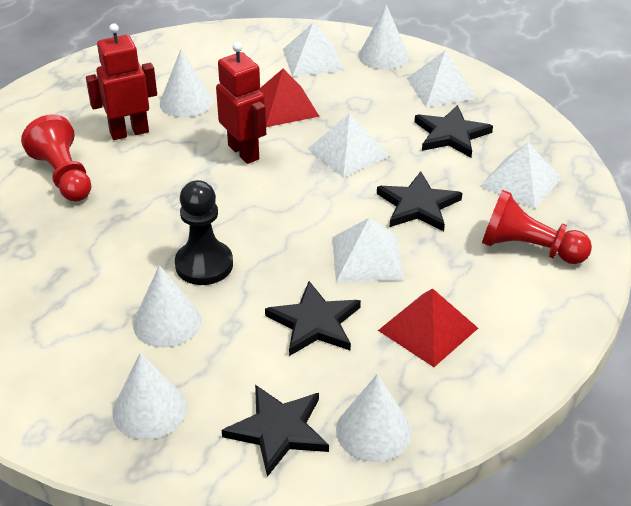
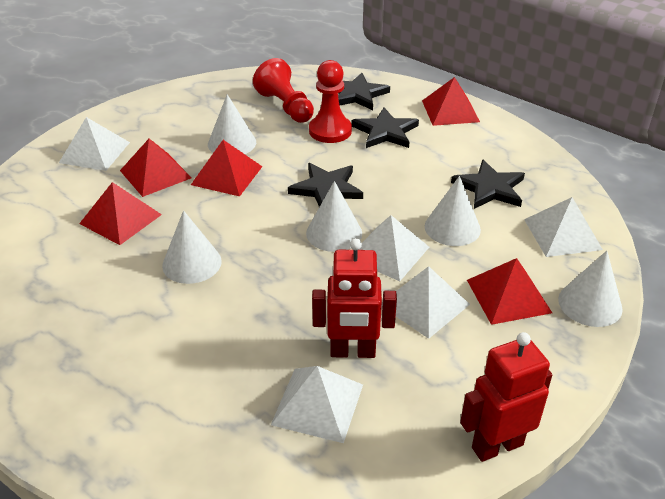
black pawn: 1 -> 0
red pyramid: 2 -> 5

